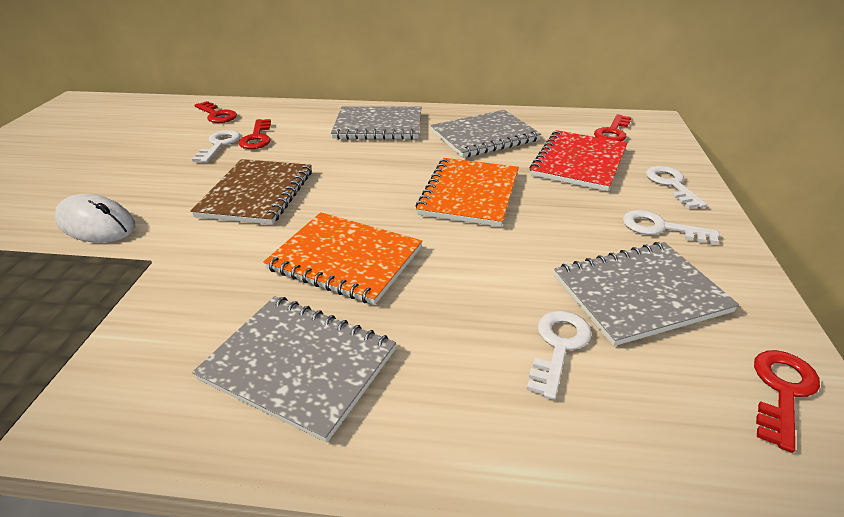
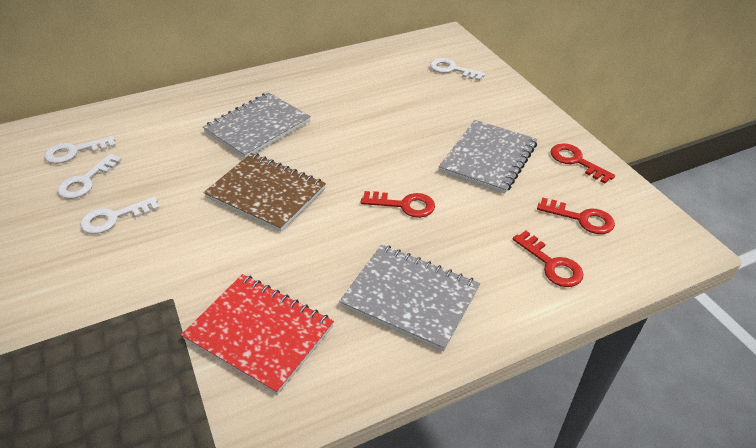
grey notebook: 4 -> 3
orange notebook: 2 -> 0
white mouse: 1 -> 0

